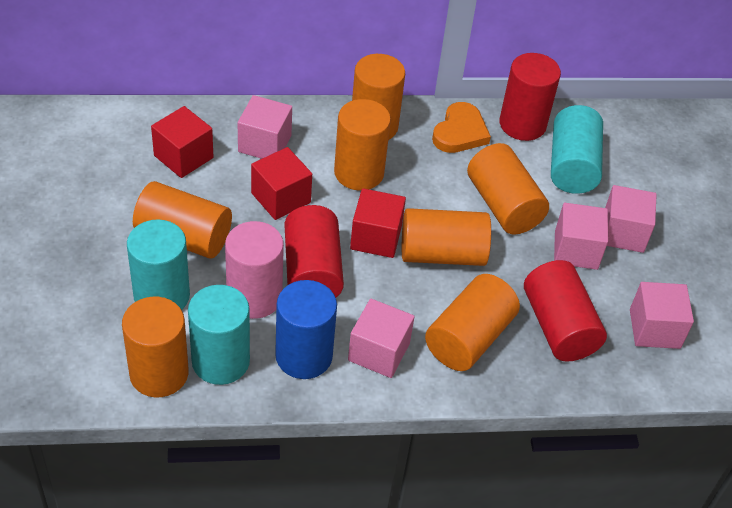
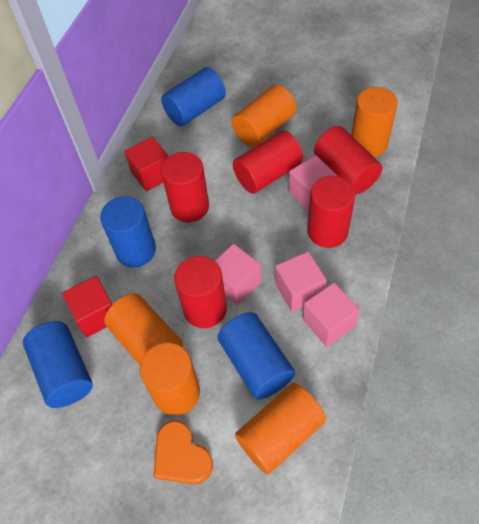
blue cylinder: 1 -> 4
orange cylinder: 7 -> 5
pink cube: 5 -> 4
pink cylinder: 1 -> 0
red cube: 3 -> 2
red cylinder: 3 -> 5
turquoise cylinder: 3 -> 0

